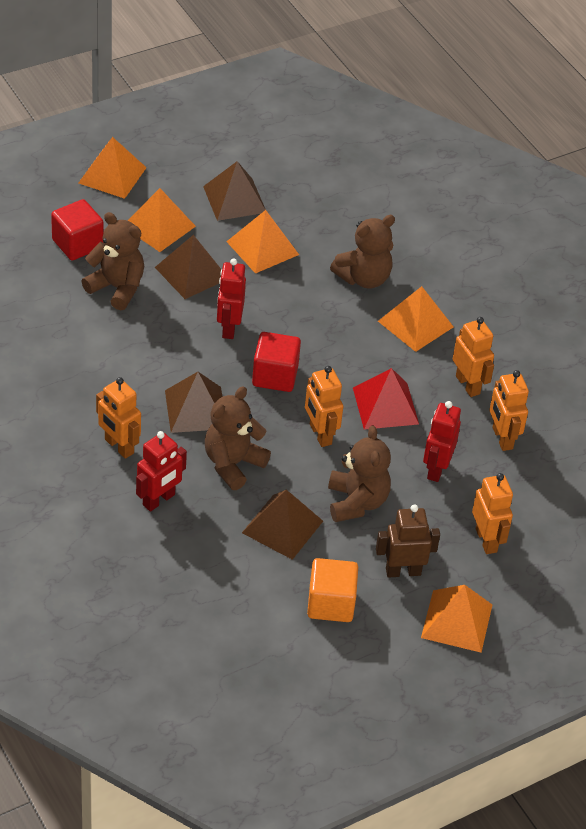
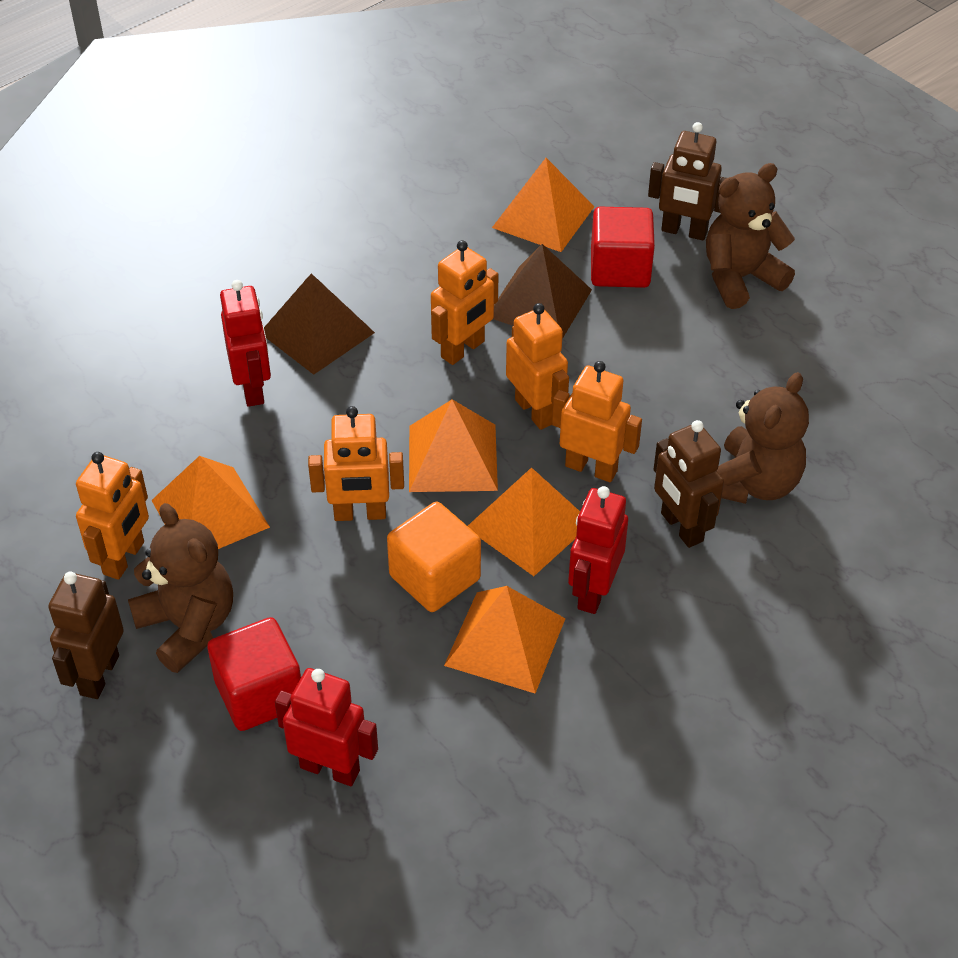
brown pyramid: 4 -> 2
brown robot: 1 -> 3
brown teddy bear: 4 -> 3
red pyramid: 1 -> 0

